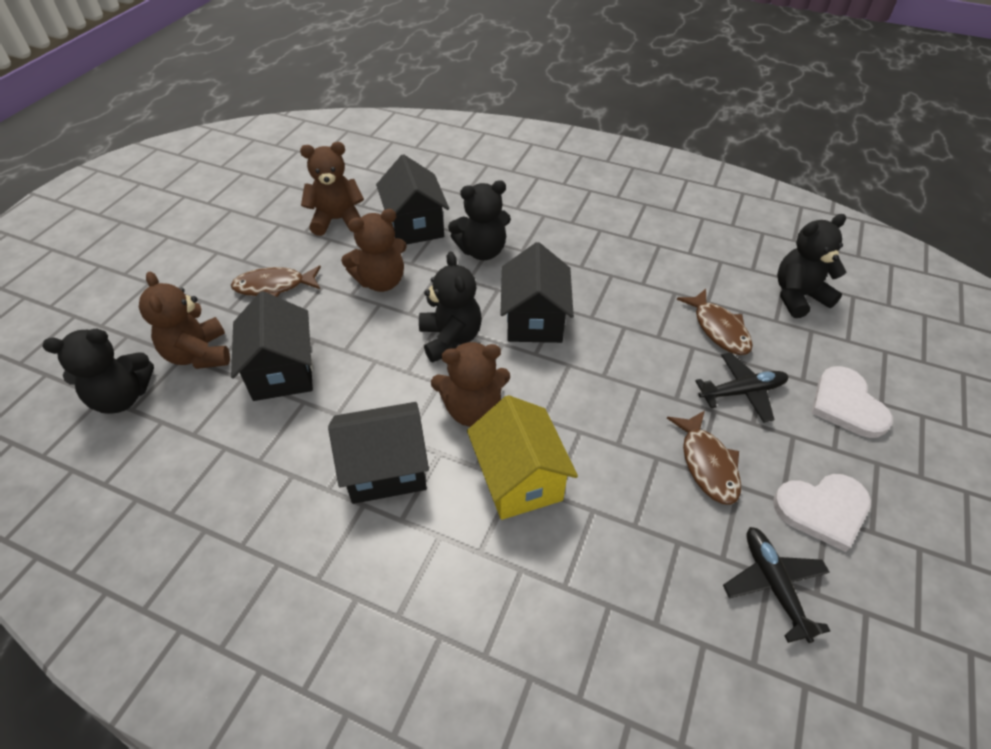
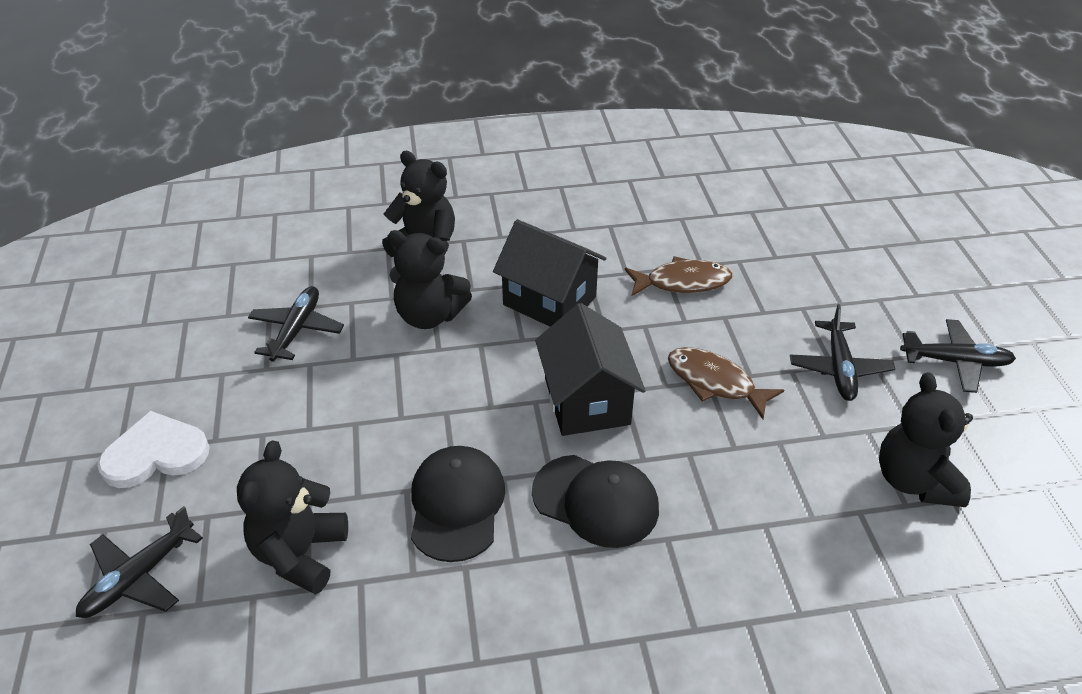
black cap: 0 -> 2
black house: 4 -> 2
black plane: 2 -> 4
brown fish: 3 -> 2
brown teddy bear: 4 -> 0
white heart: 2 -> 1
yellow house: 1 -> 0

